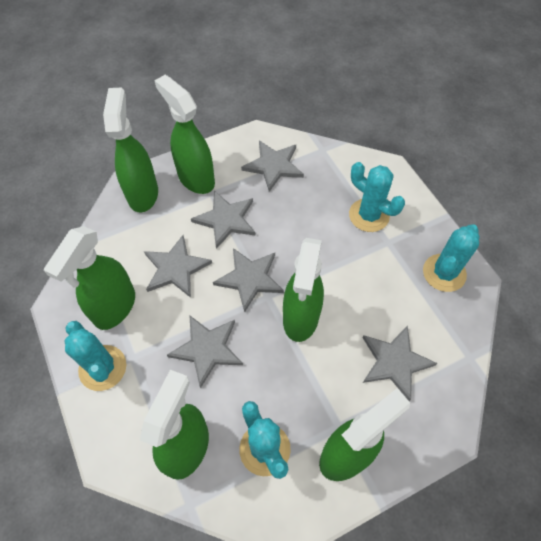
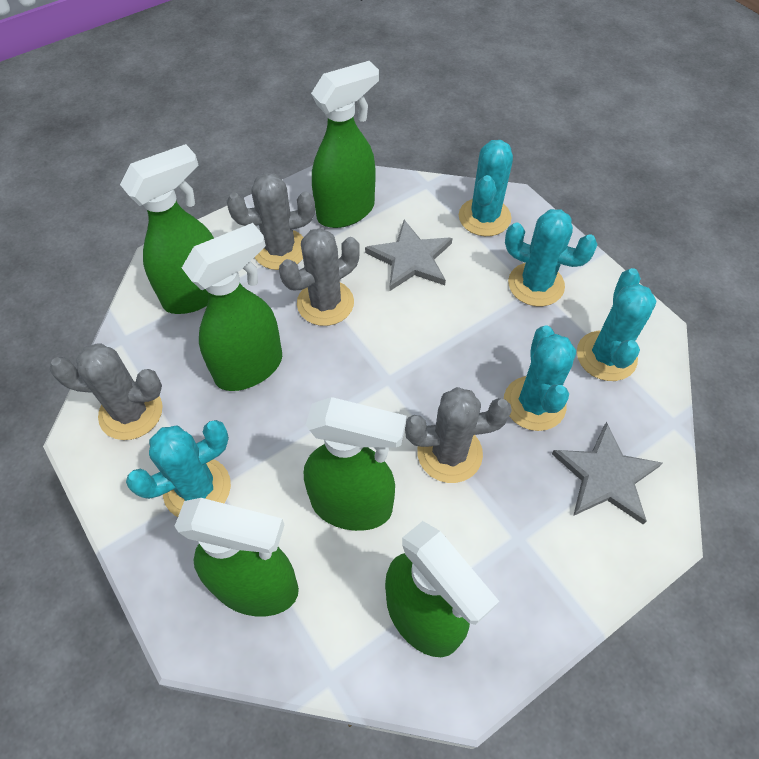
grey cactus: 0 -> 4
grey star: 6 -> 2
turquoise cactus: 4 -> 5

